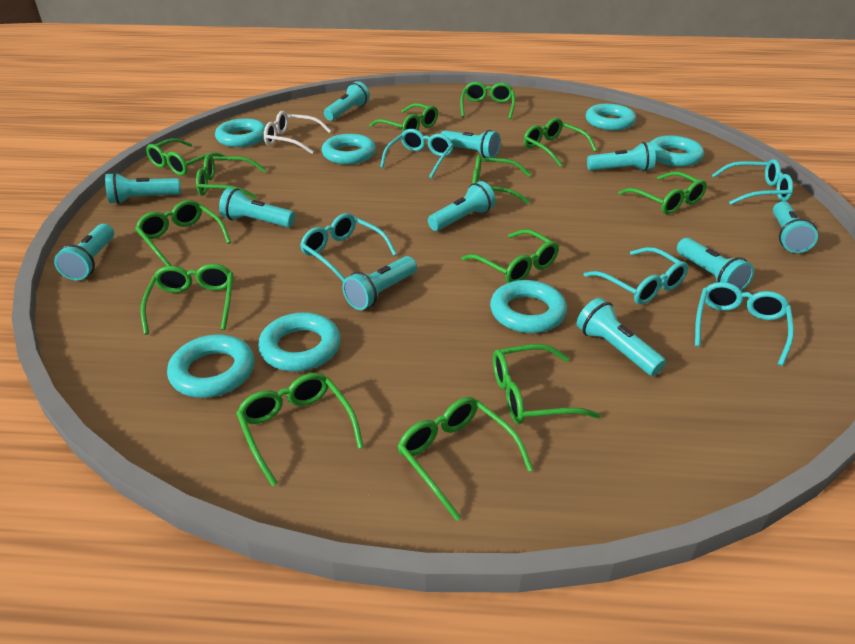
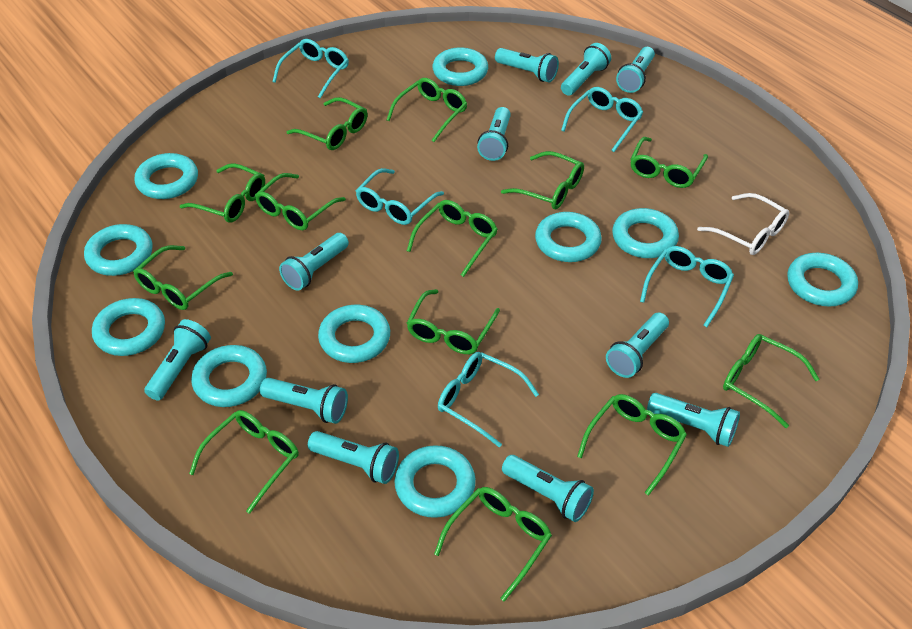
turquoise ring: 7 -> 10

